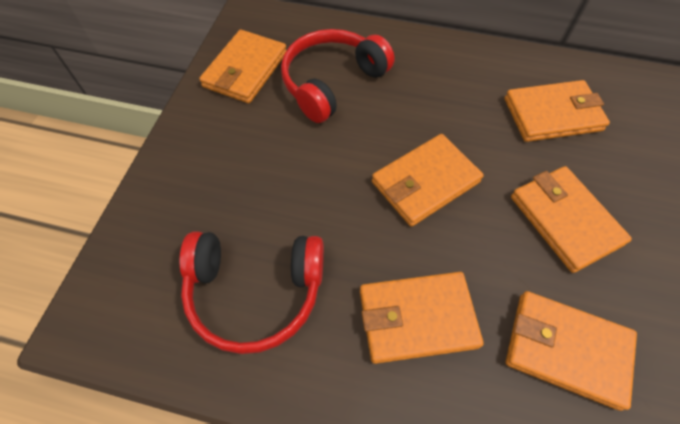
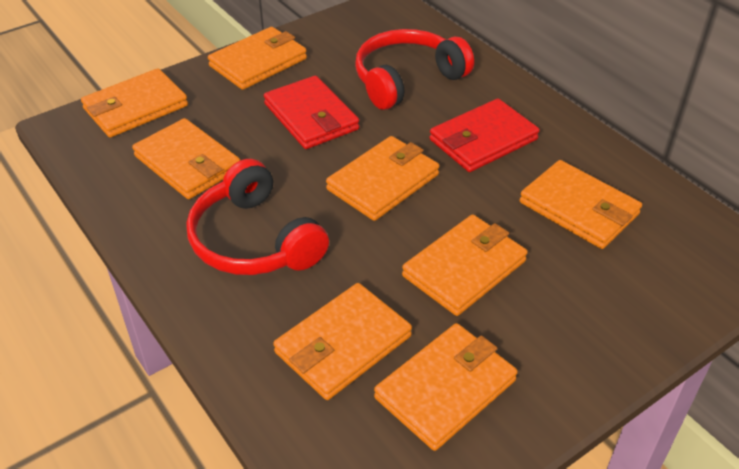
orange wallet: 6 -> 8
red wallet: 0 -> 2

